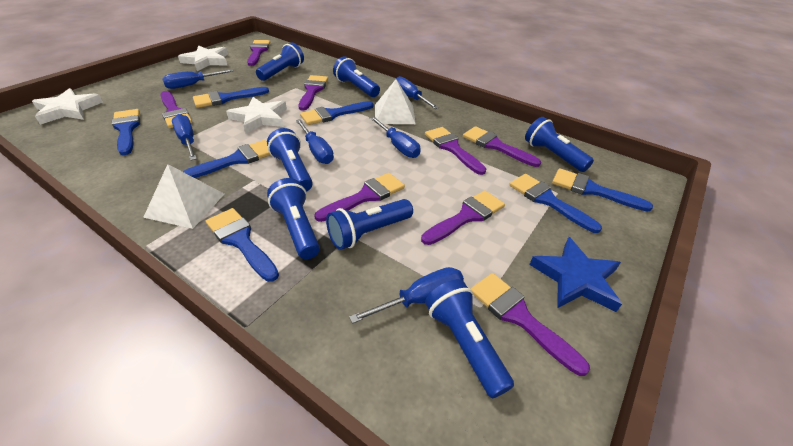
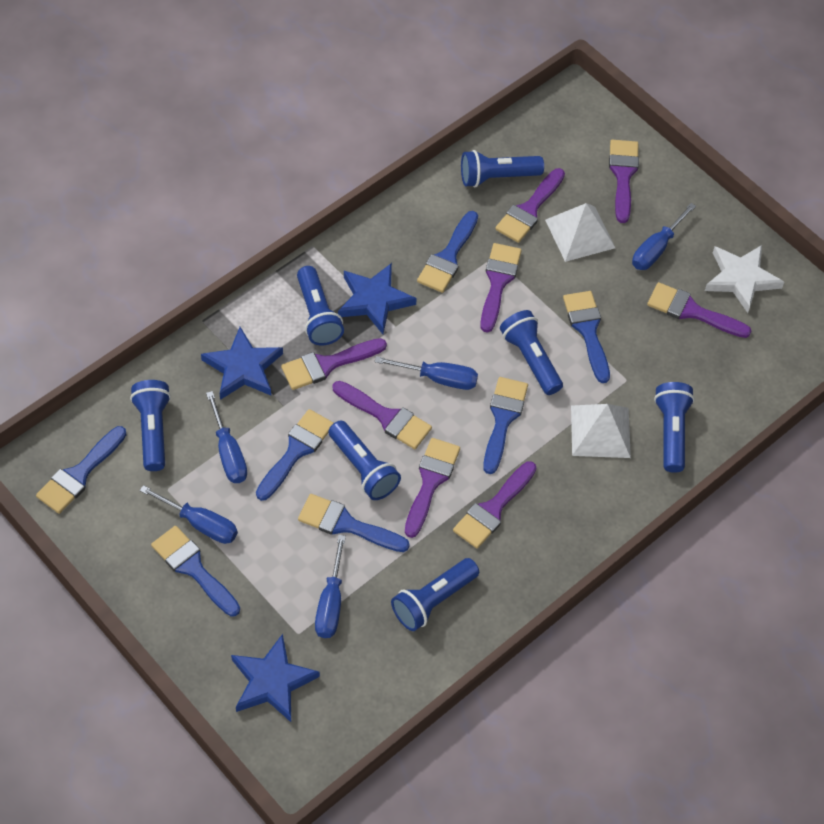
blue screwdriver: 6 -> 5
blue star: 1 -> 3
white star: 3 -> 1

